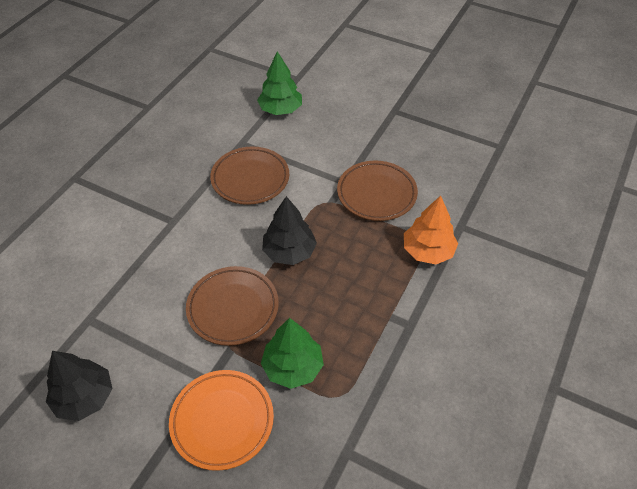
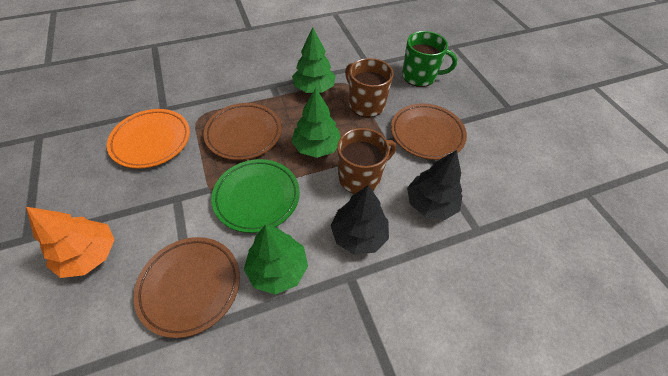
brown mug: 0 -> 2
green mug: 0 -> 1
green plate: 0 -> 1
green tree: 2 -> 3

